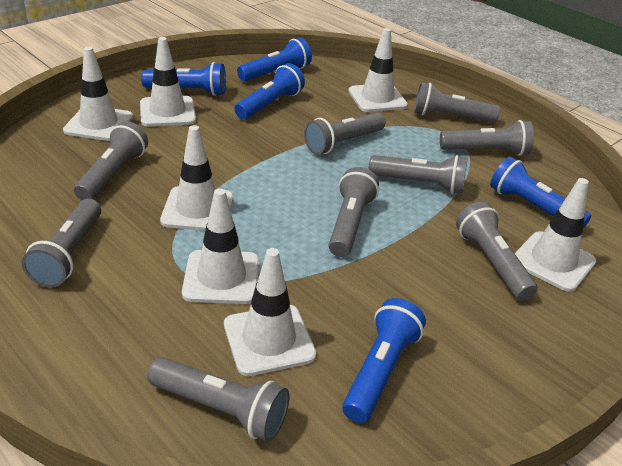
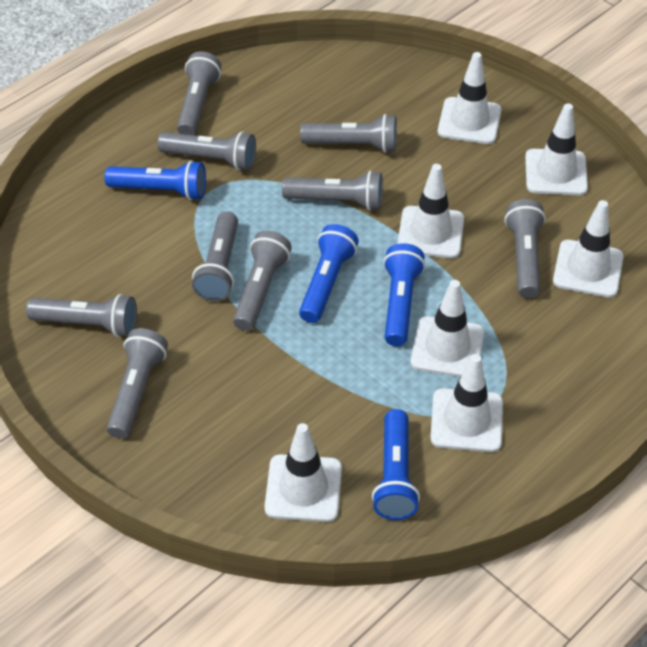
blue flashlight: 5 -> 4

